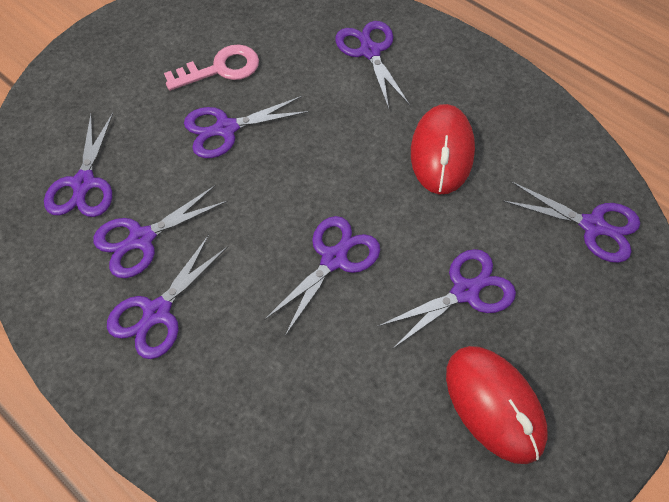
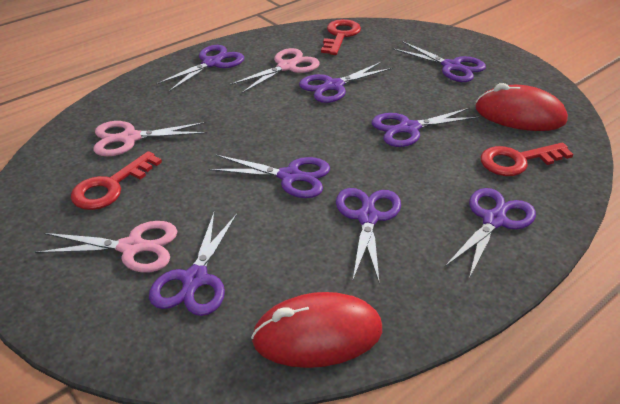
pink key: 1 -> 0
pink scissors: 0 -> 3
red key: 0 -> 3

